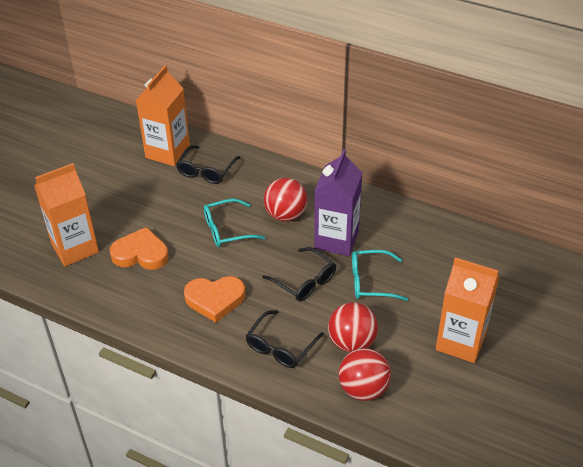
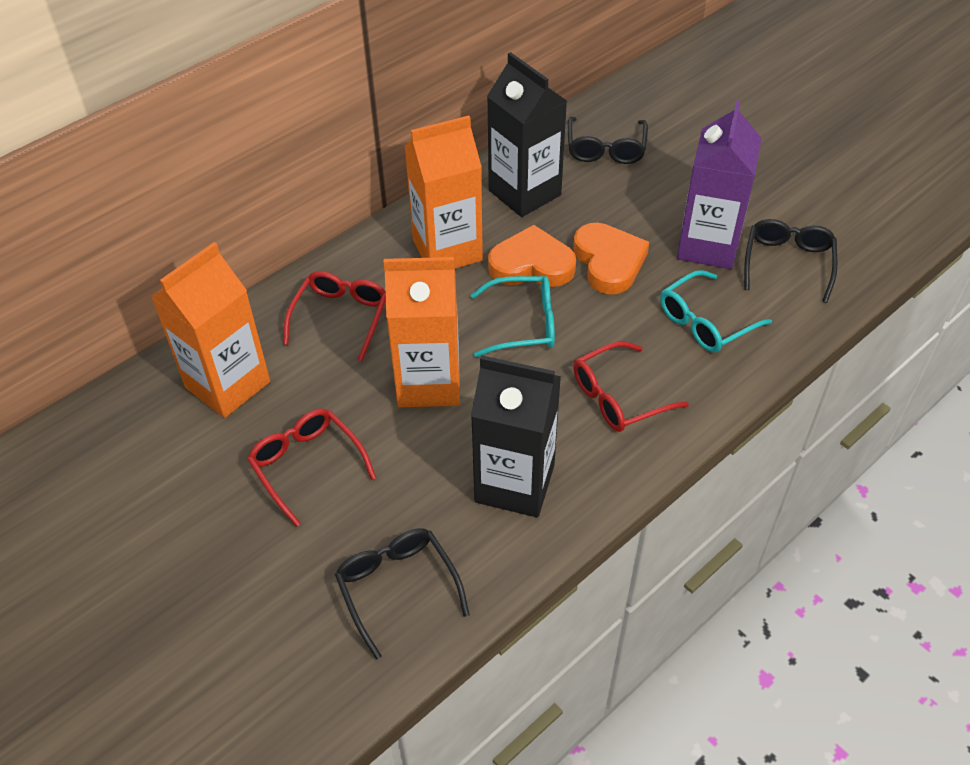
black carton: 0 -> 2
red ball: 3 -> 0
red glasses: 0 -> 3

